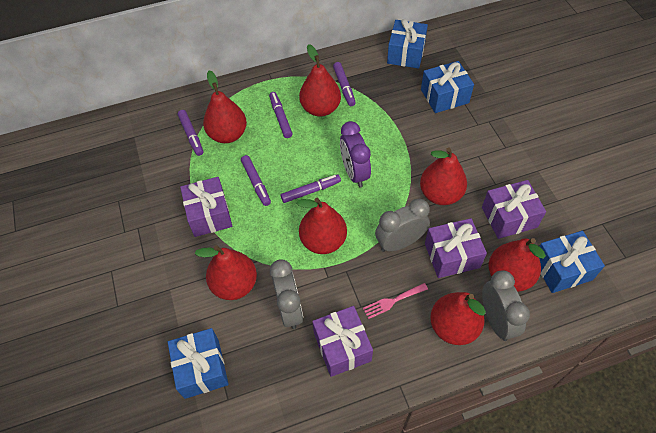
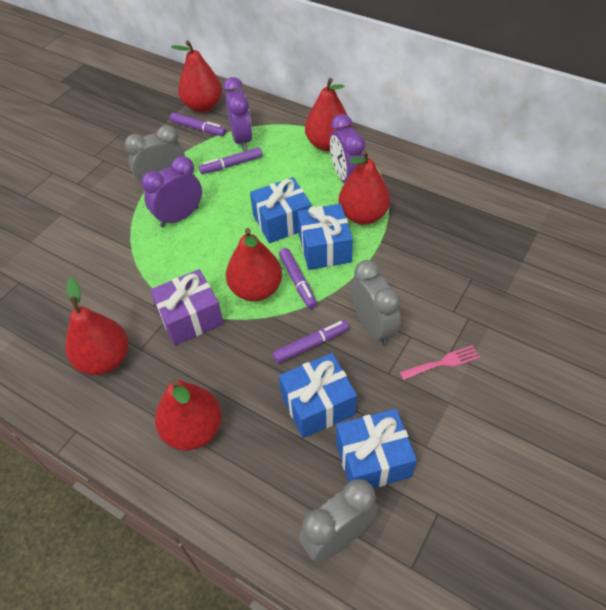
purple clock: 1 -> 3
purple gift: 4 -> 1
purple marker: 5 -> 4
red pear: 7 -> 6

